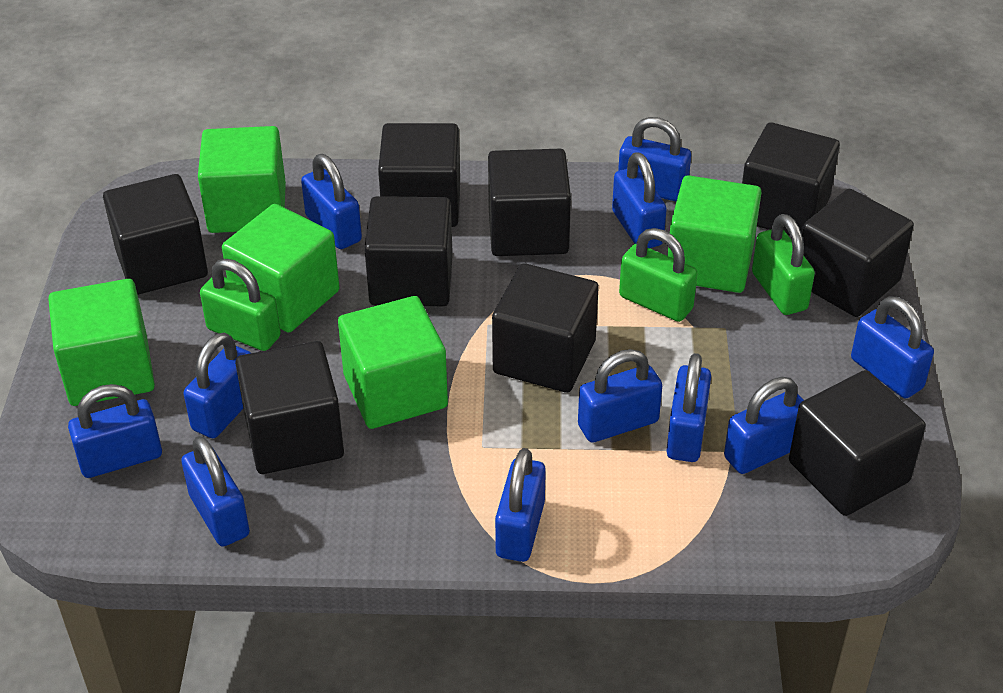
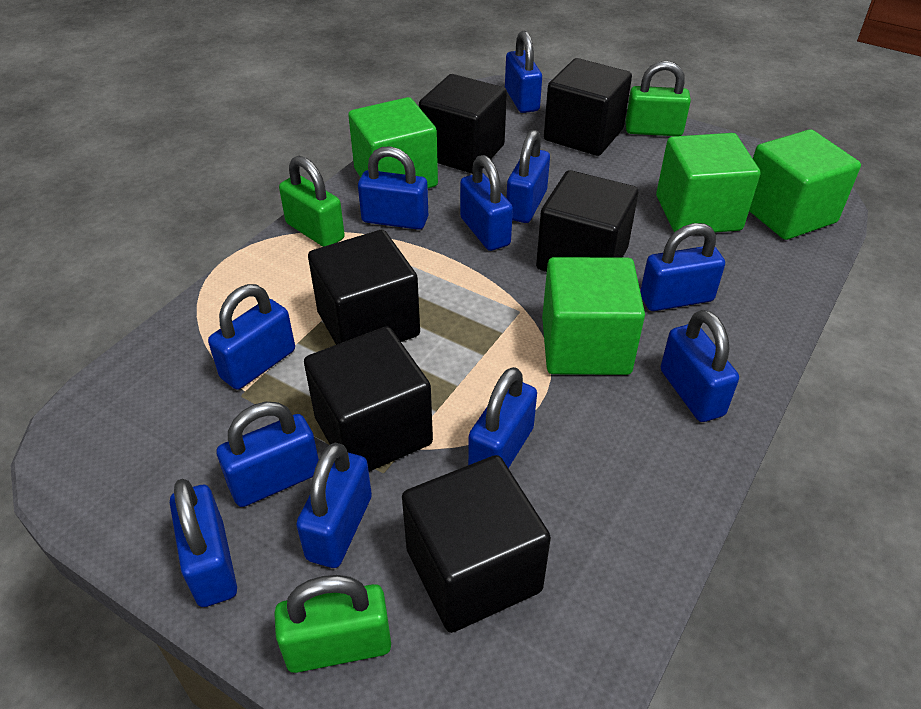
black cube: 9 -> 6
green cube: 5 -> 4

